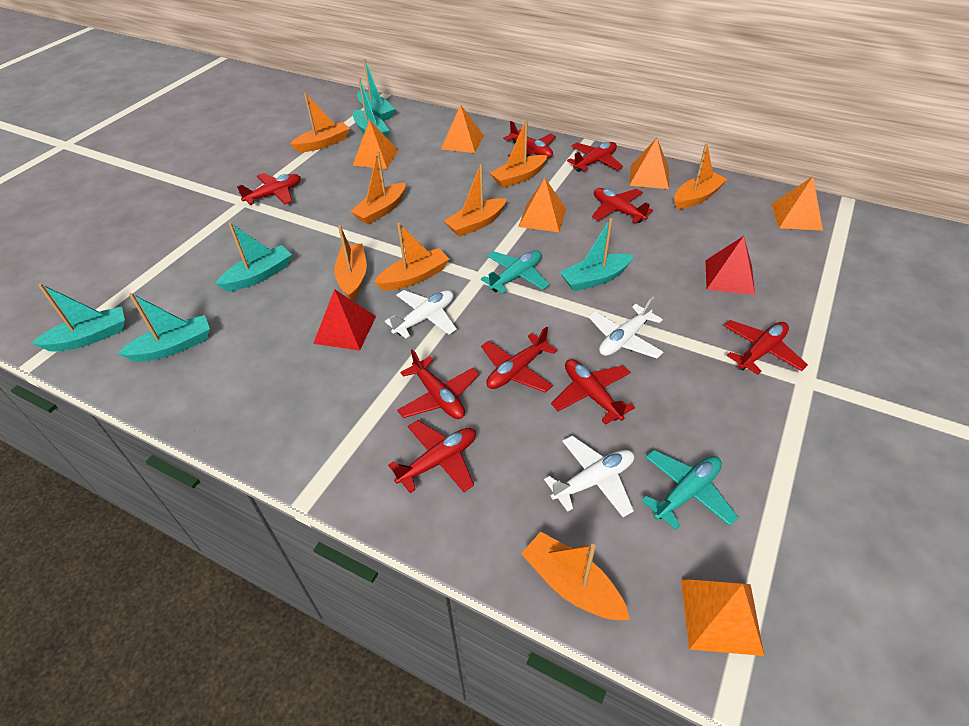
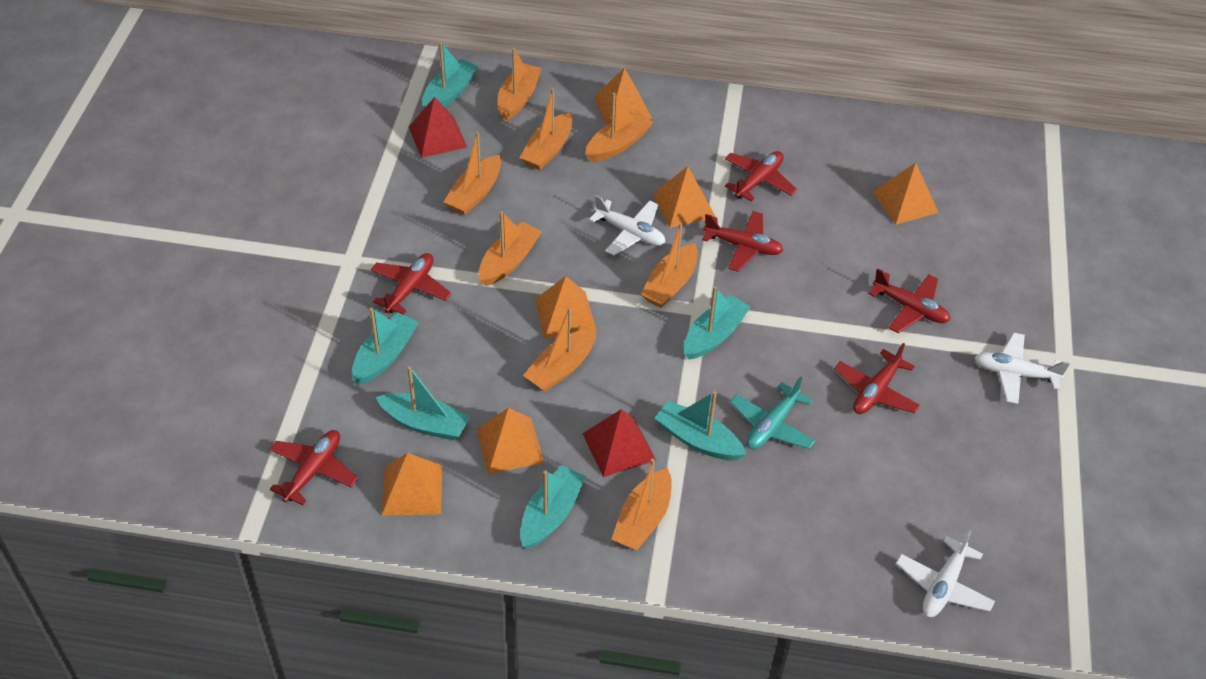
red plane: 9 -> 6
turquoise plane: 2 -> 1

